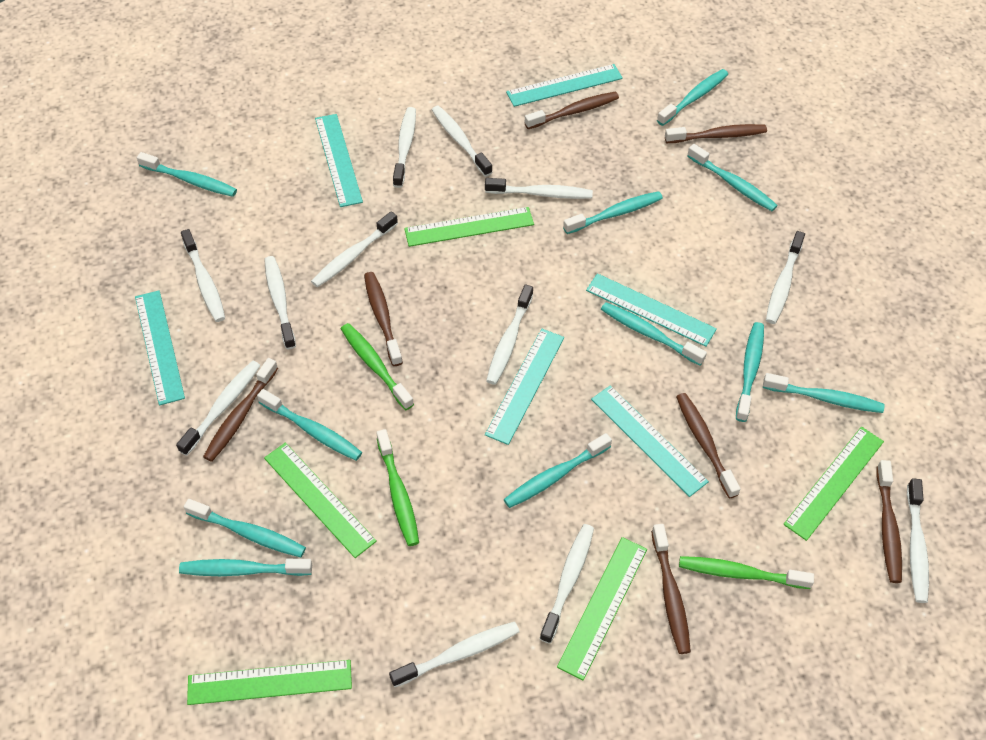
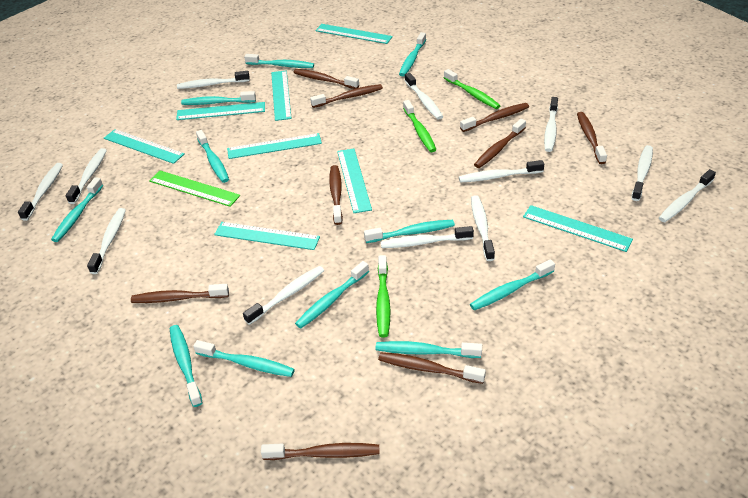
brown toothbrush: 7 -> 9
green ruler: 5 -> 1
turquoise ruler: 6 -> 8

